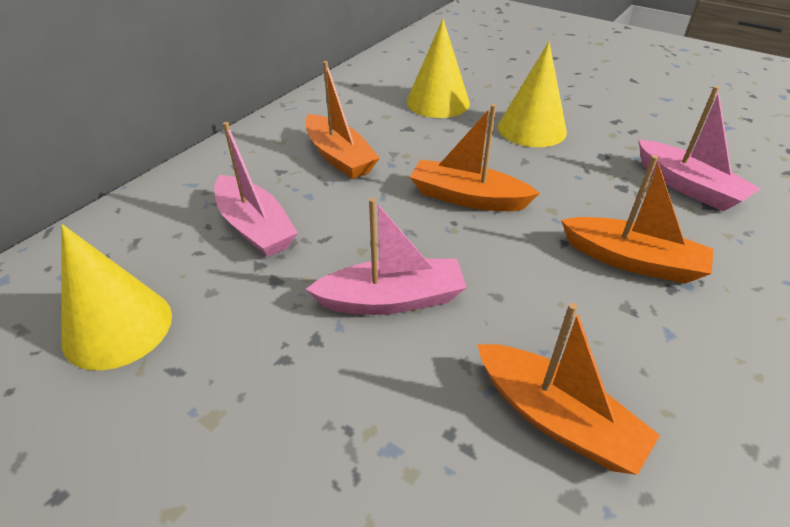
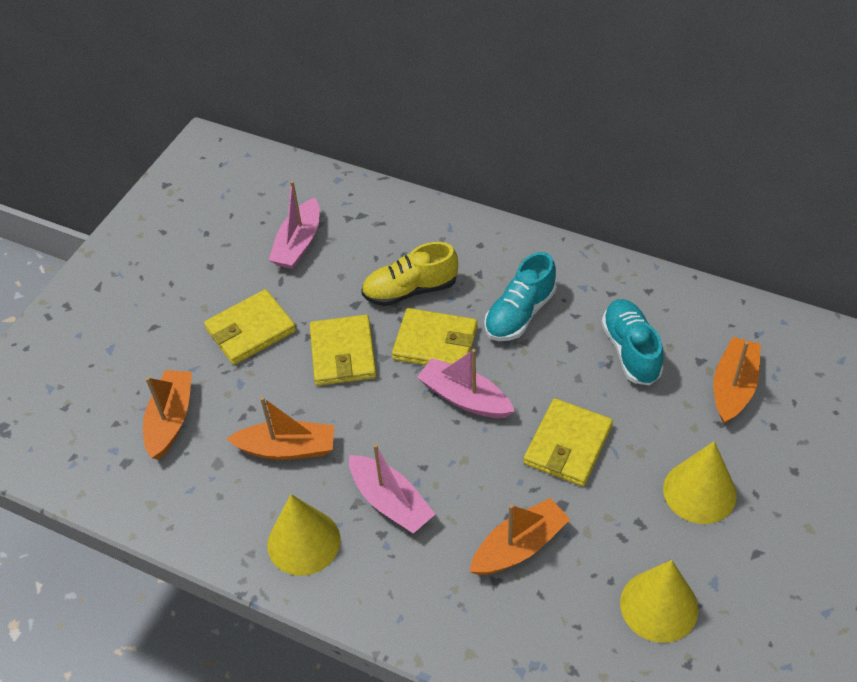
turquoise shoe: 0 -> 2
yellow shoe: 0 -> 1
yellow wallet: 0 -> 4

